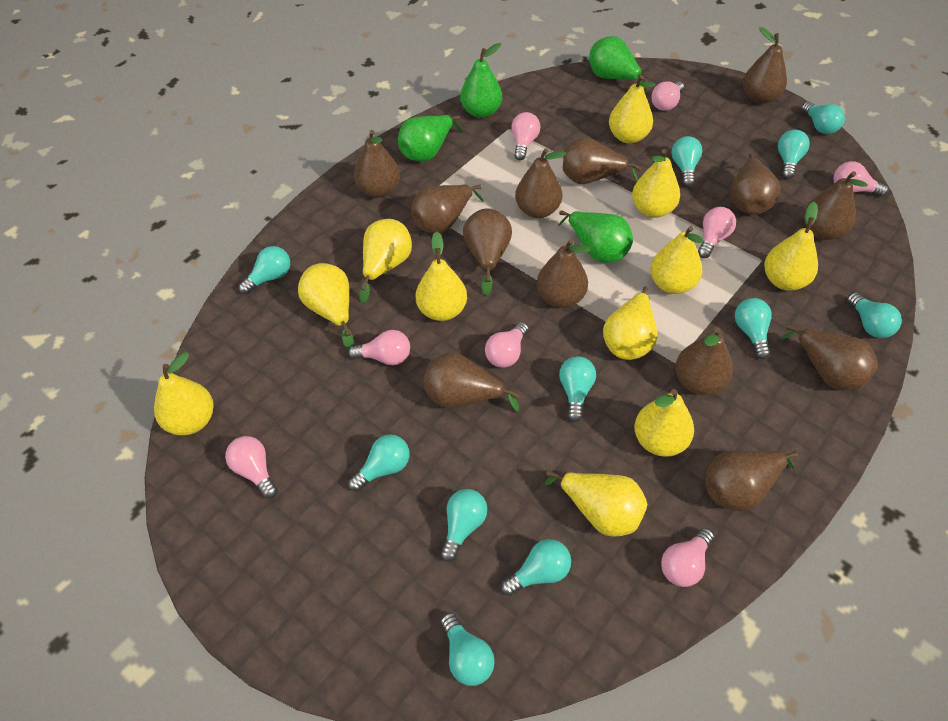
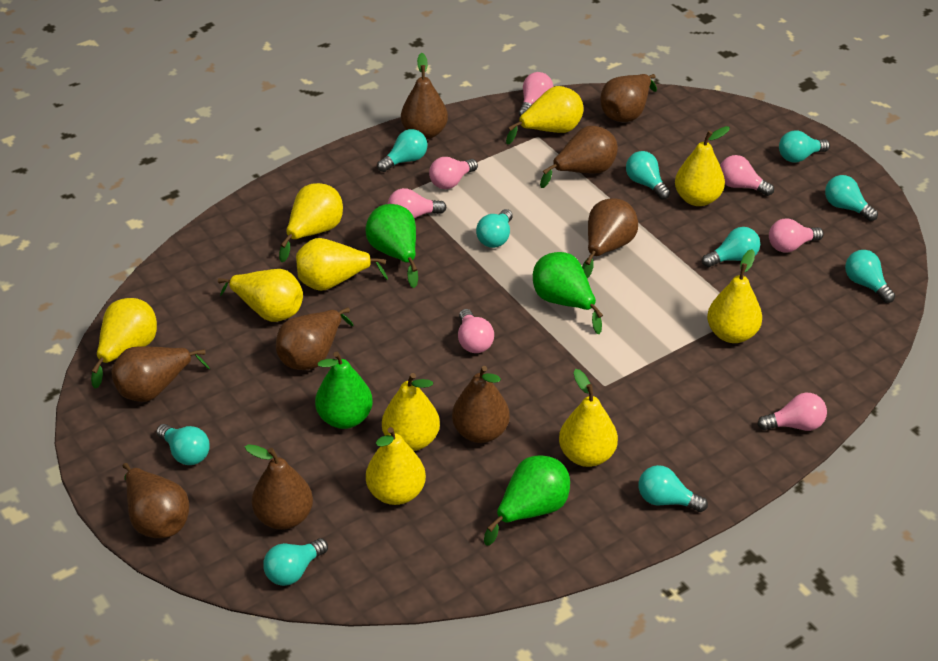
brown pear: 13 -> 9
pink light bulb: 8 -> 7
turquoise light bulb: 11 -> 10
yellow pear: 11 -> 10

